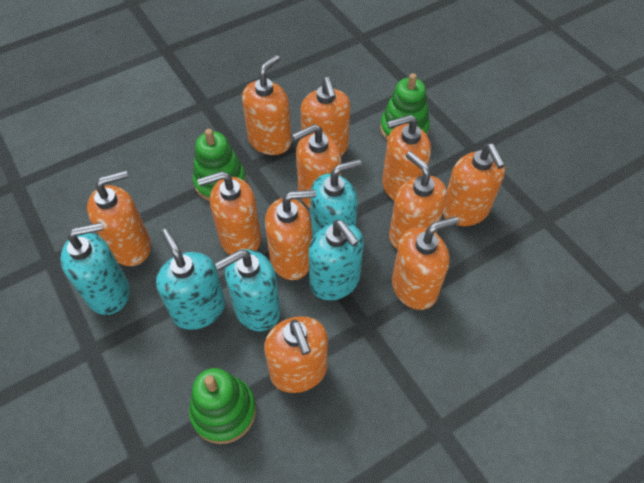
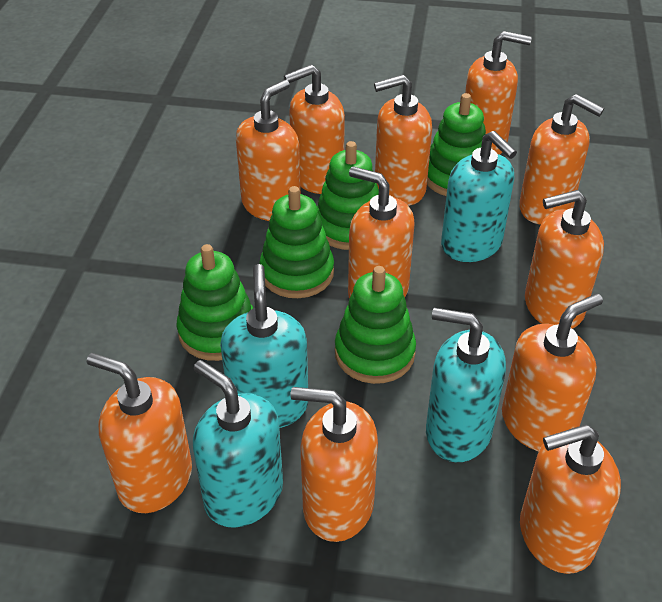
green stacking toy: 3 -> 5
turquoise soap dispenser: 5 -> 4

